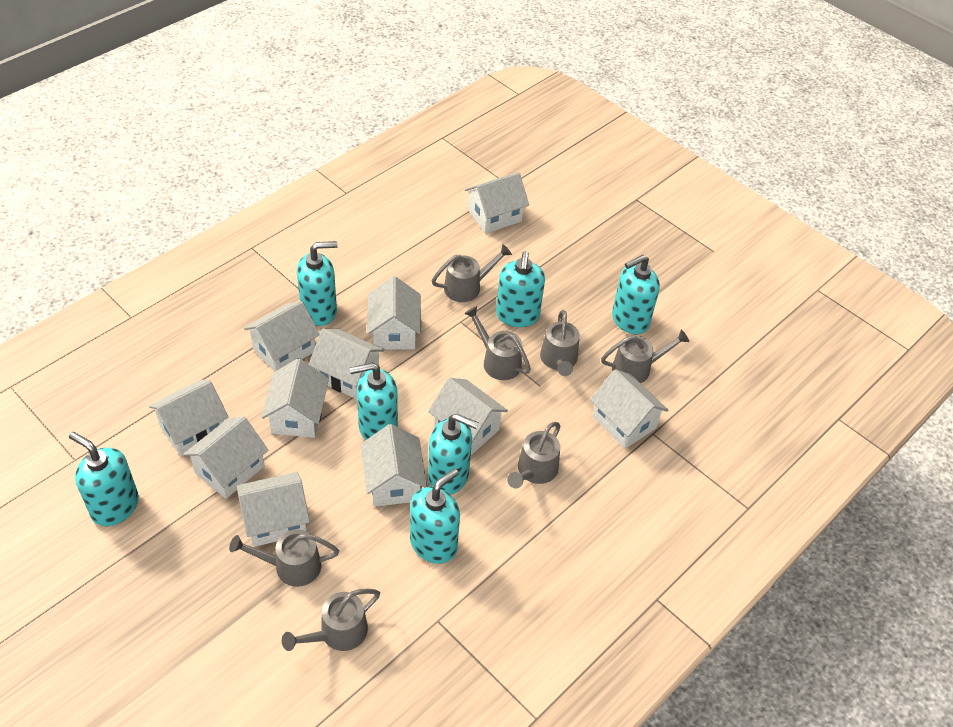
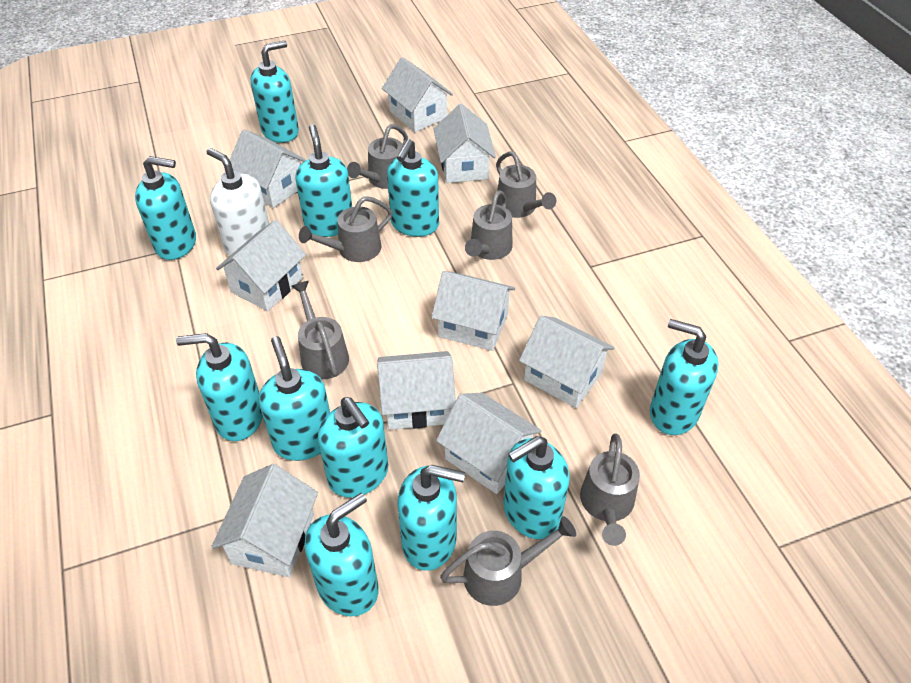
turquoise soap dispenser: 7 -> 11
white house: 11 -> 9
white soap dispenser: 0 -> 1

